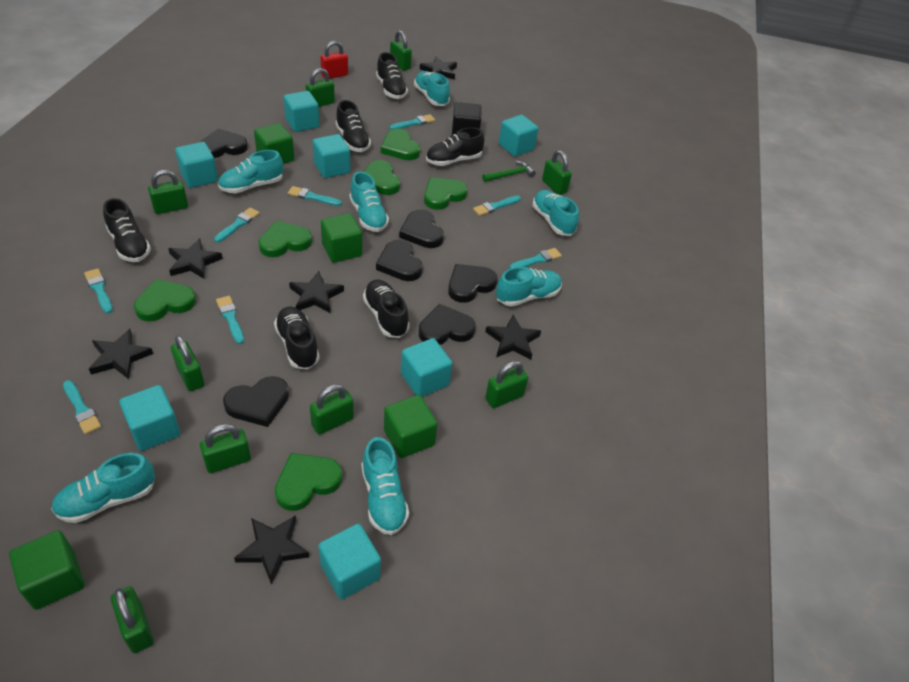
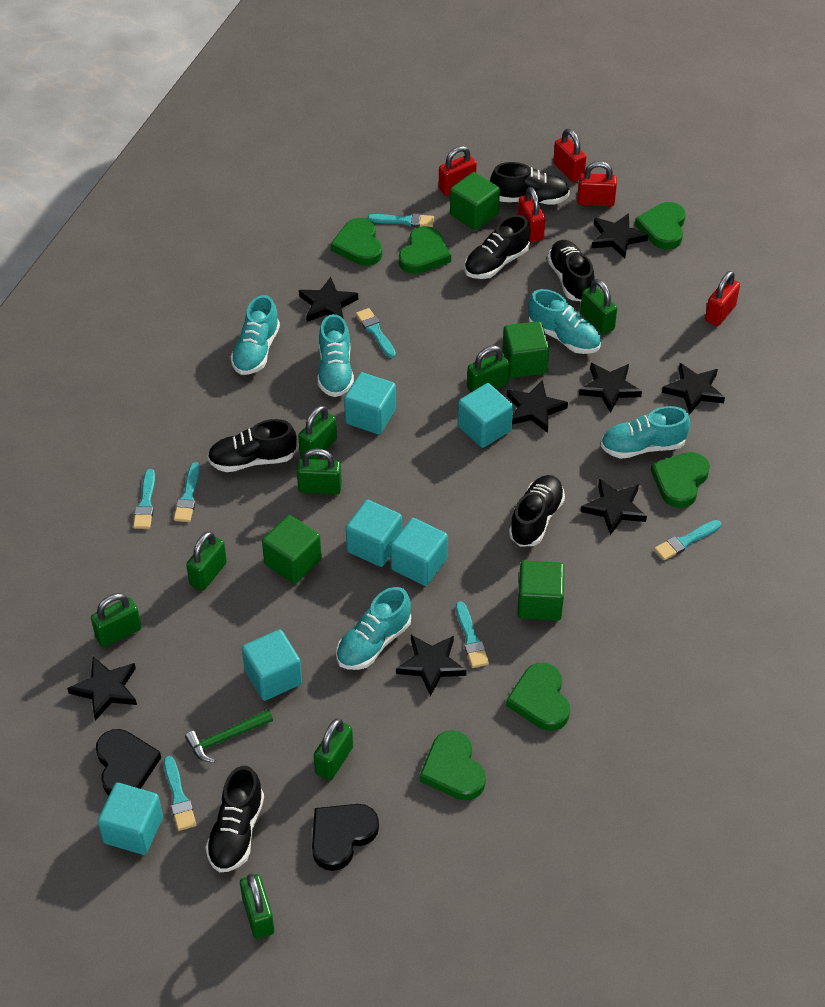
black cube: 1 -> 0
black heart: 6 -> 2
black star: 6 -> 8
green padlock: 9 -> 8
red padlock: 1 -> 5
turquoise brush: 8 -> 7
turquoise cube: 7 -> 6
turquoise shoe: 7 -> 5

